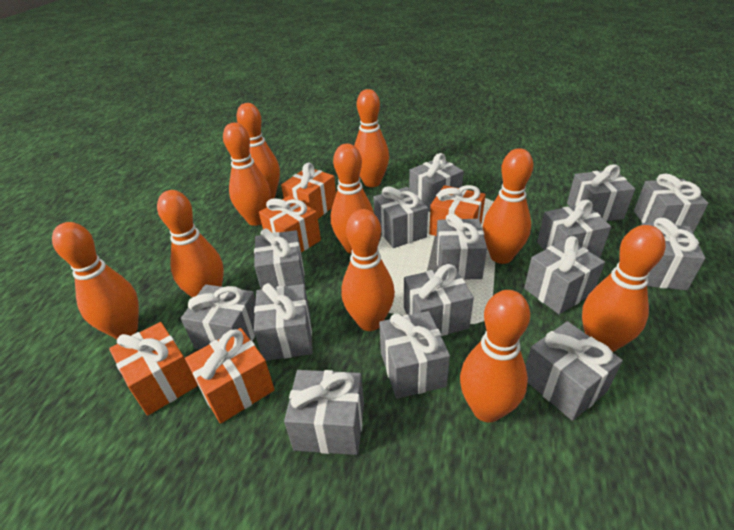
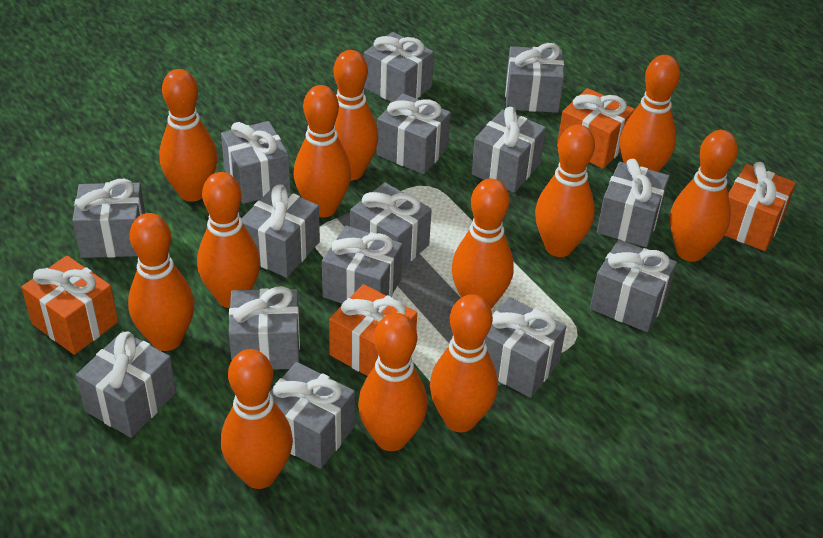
orange bowling pin: 10 -> 12
orange gift: 5 -> 4

